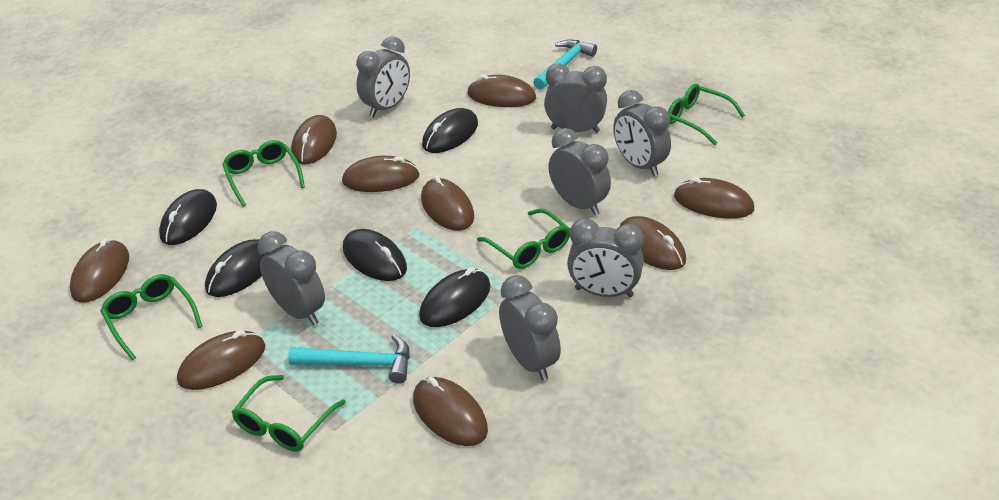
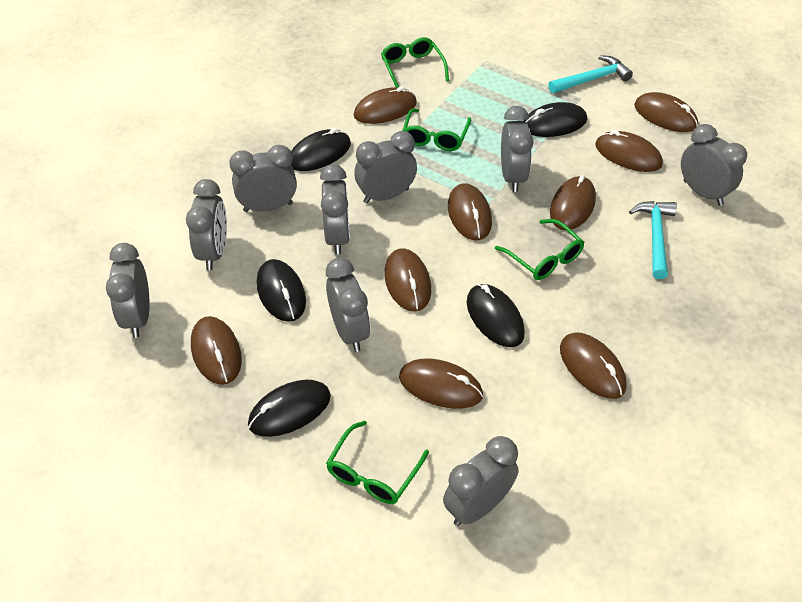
green glasses: 5 -> 4
grey clock: 7 -> 9

